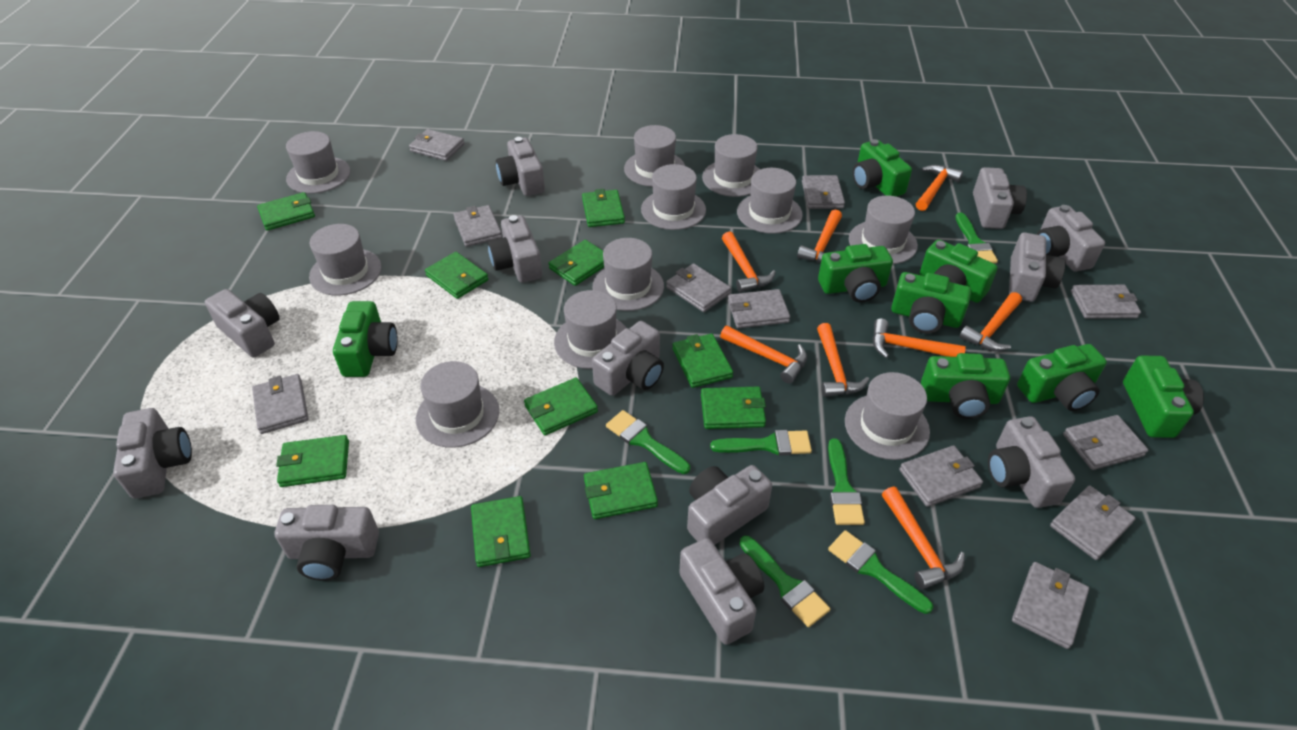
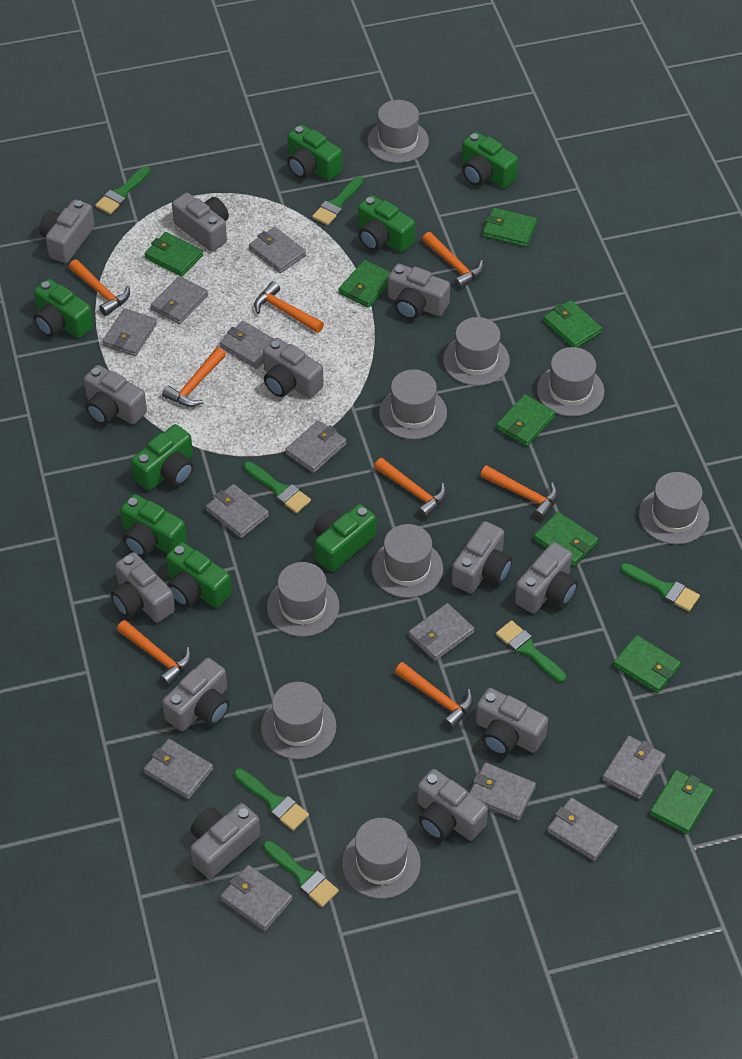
green brush: 6 -> 7
green wallet: 10 -> 8
grey hat: 11 -> 9
grey wallet: 11 -> 12

